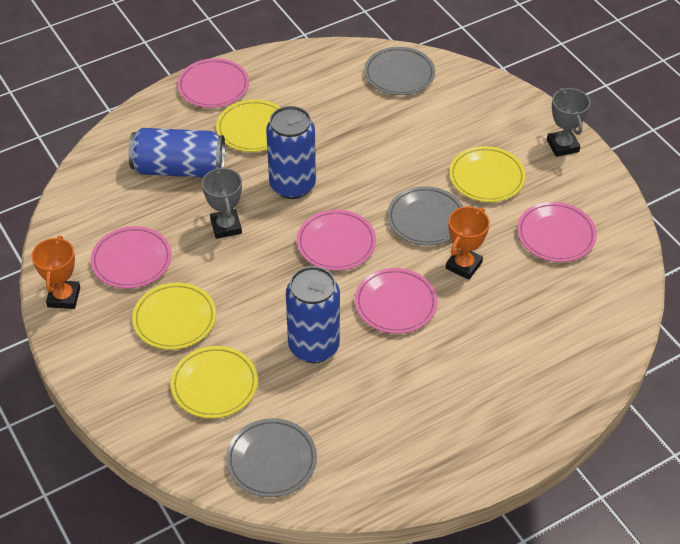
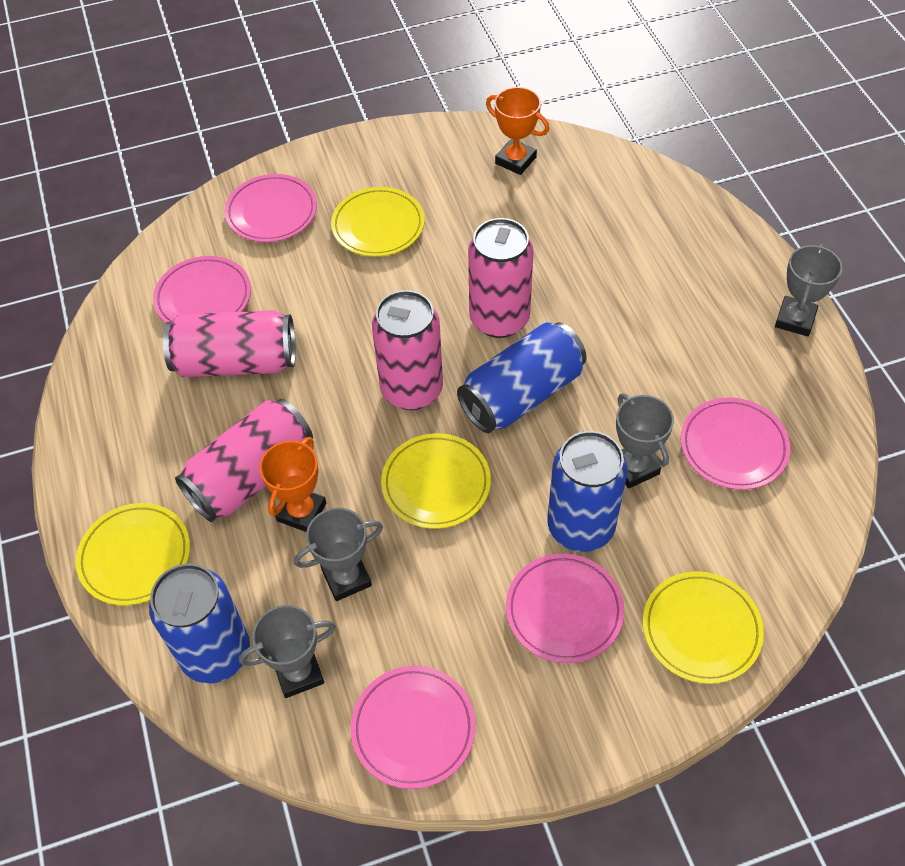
grey plate: 3 -> 0
grey trophy: 2 -> 4
pink can: 0 -> 4

